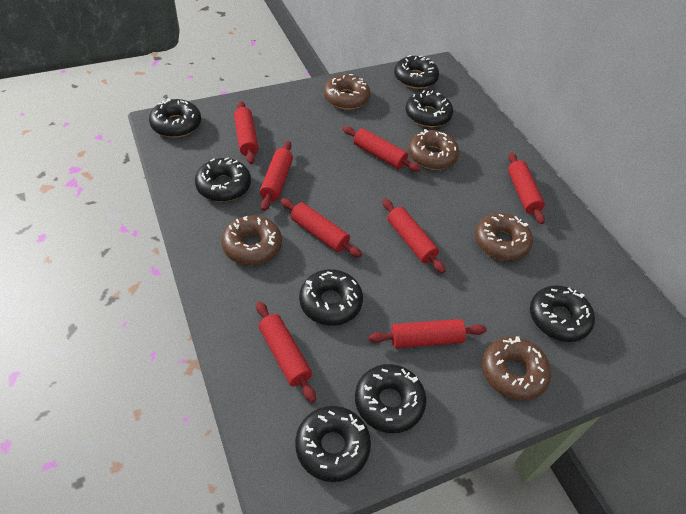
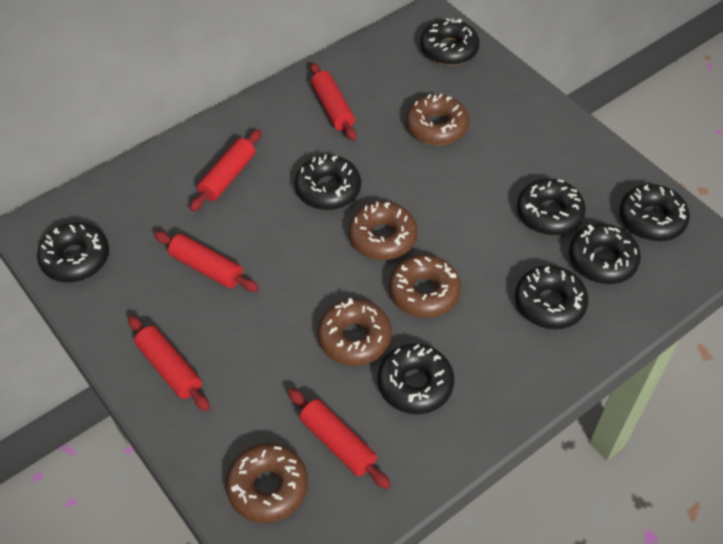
red rolling pin: 8 -> 5

